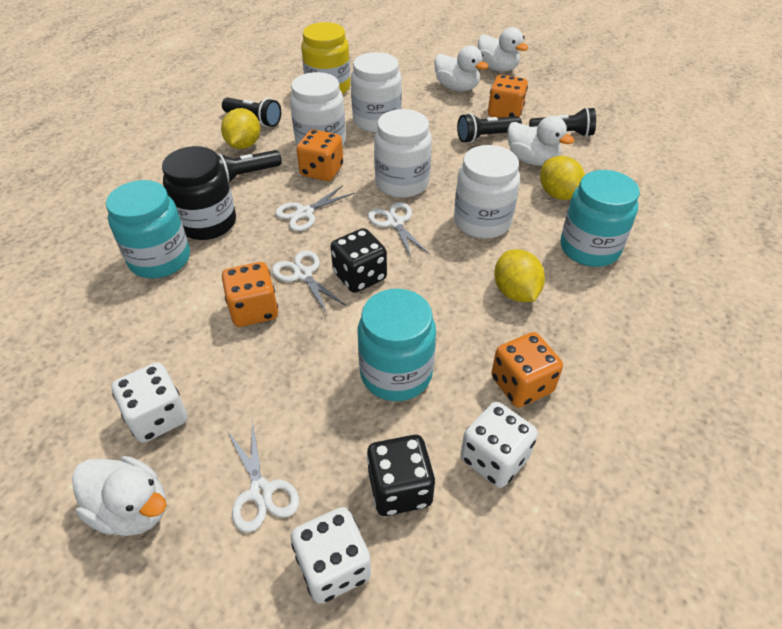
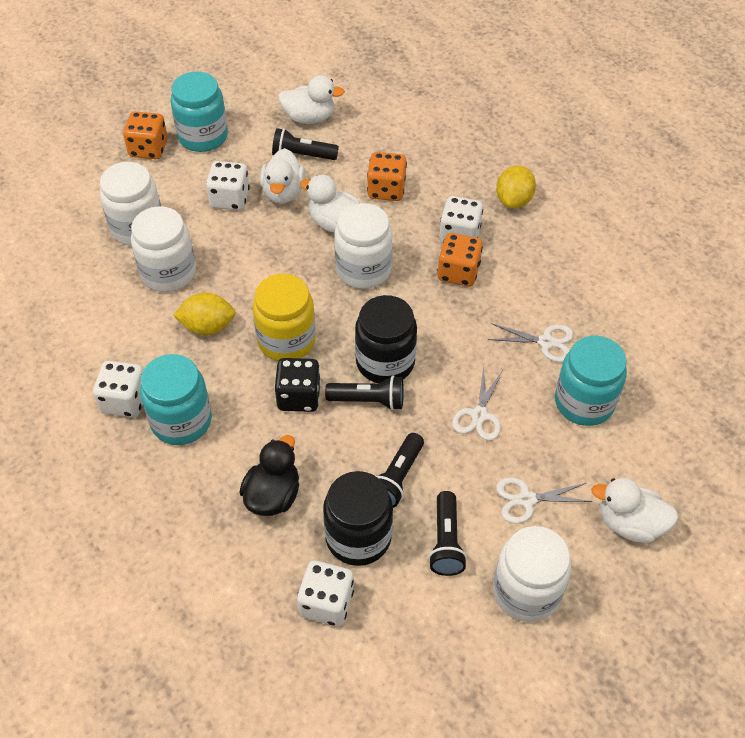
black dice: 2 -> 1
black duck: 0 -> 1
black jar: 1 -> 2
orange dice: 4 -> 3
white dice: 3 -> 4
white scissors: 4 -> 3
yellow lemon: 3 -> 2

